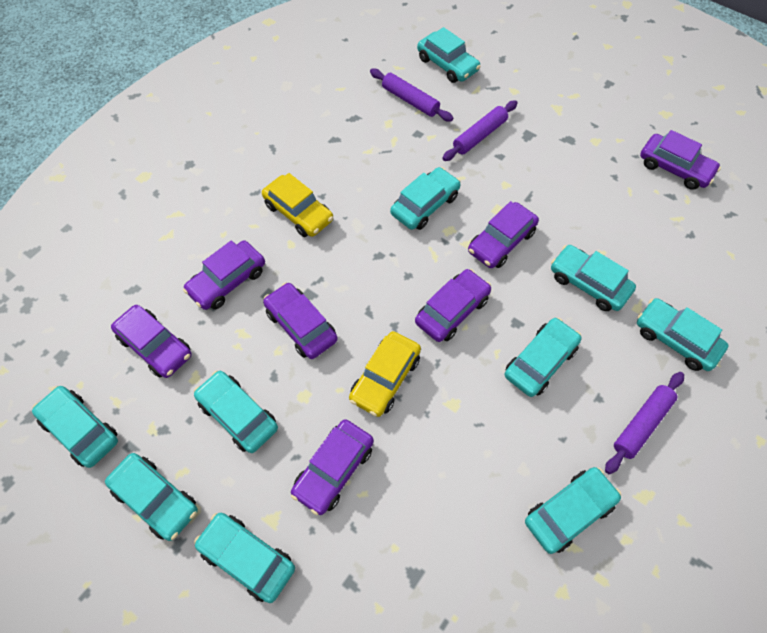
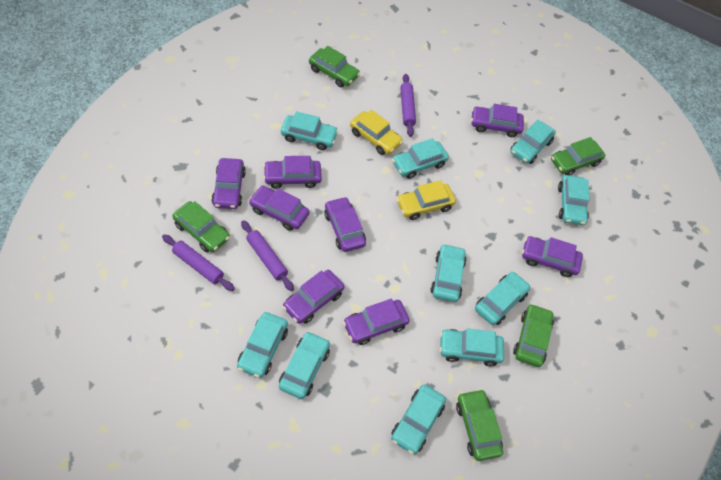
green car: 0 -> 5
purple car: 7 -> 8

